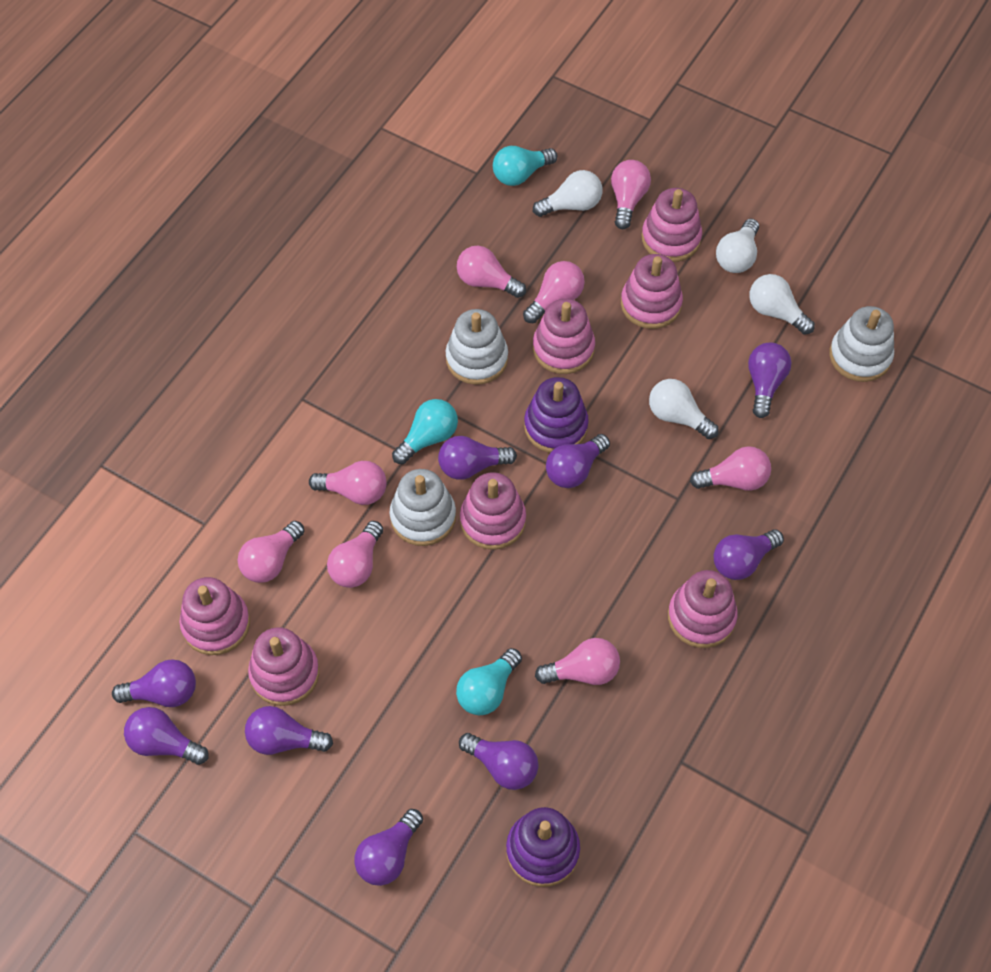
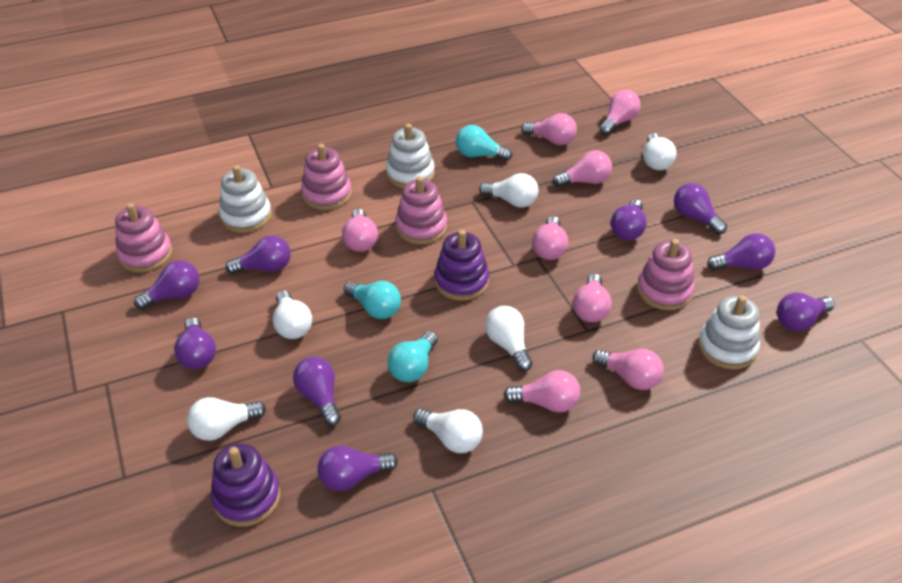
pink stacking toy: 7 -> 4
white light bulb: 4 -> 6

